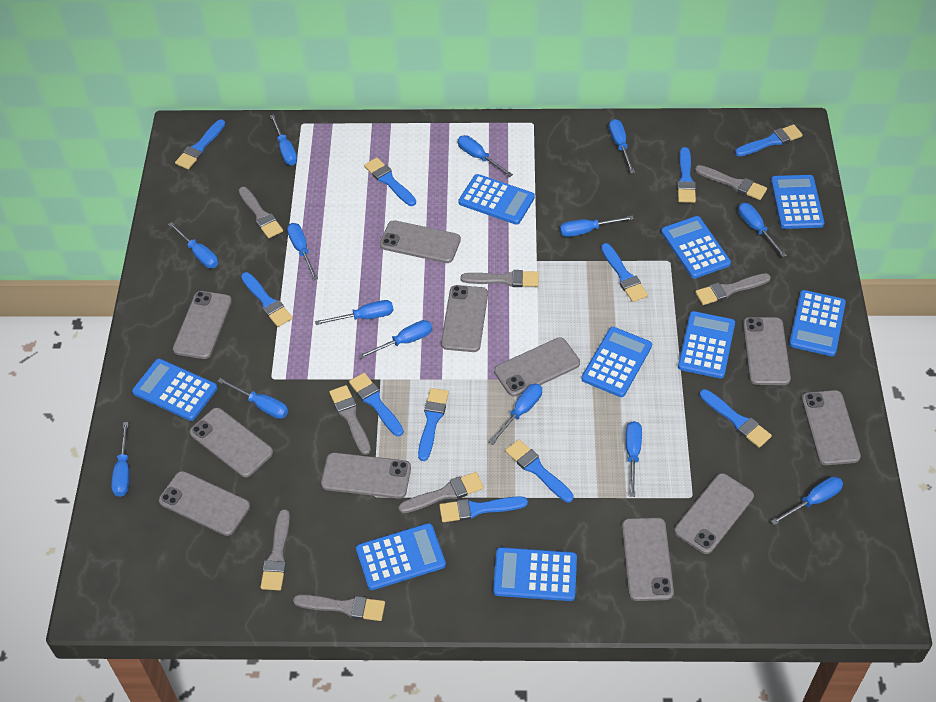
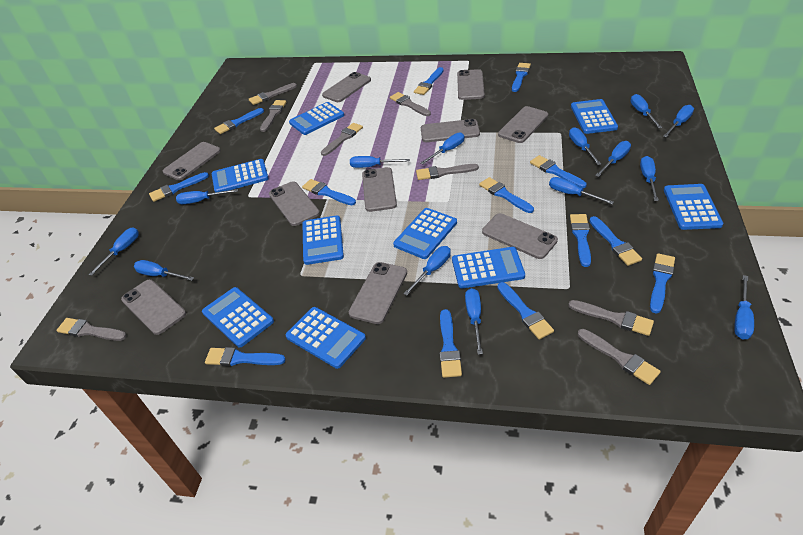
blue brush: 11 -> 13
grey phone: 11 -> 10

